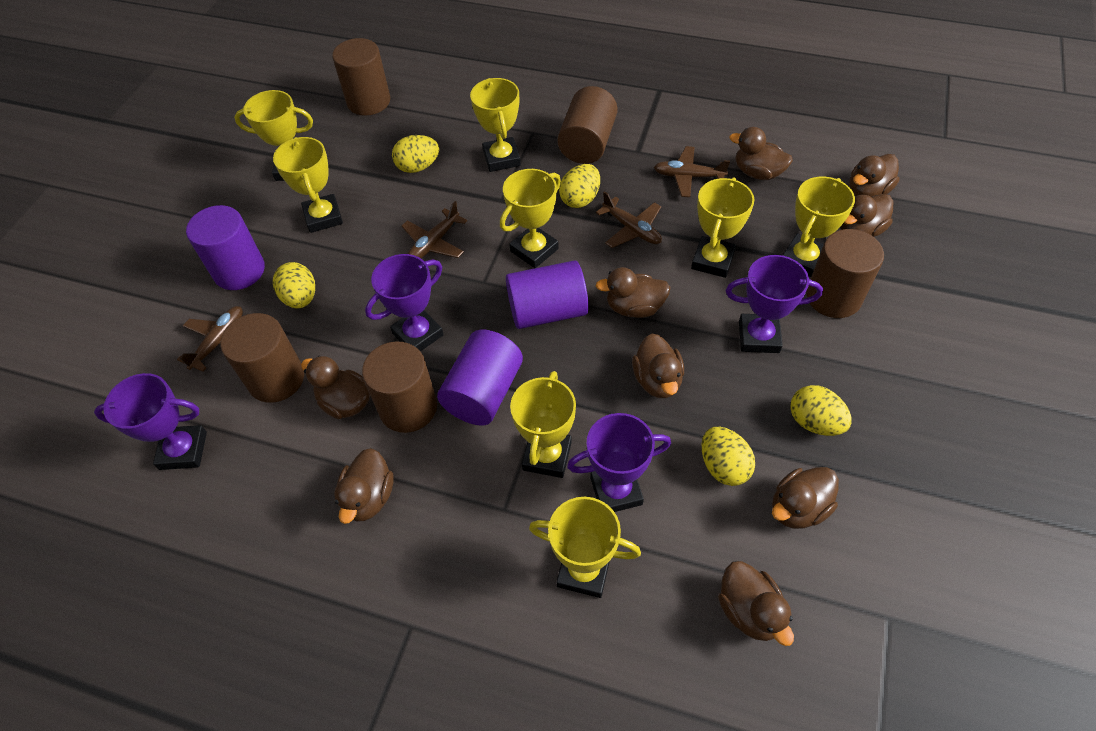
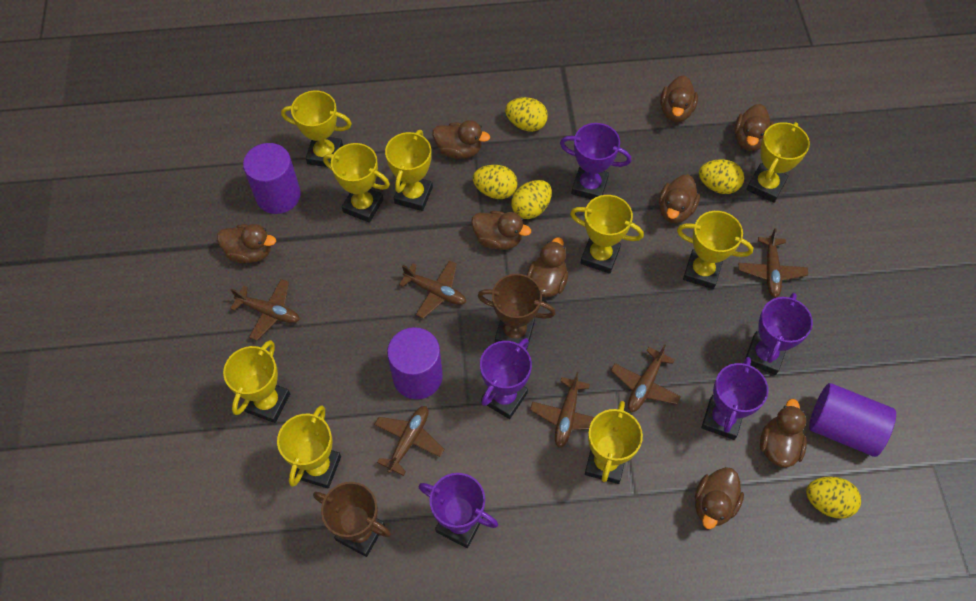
brown cylinder: 5 -> 0
brown plane: 4 -> 6
brown trophy: 0 -> 2
purple trophy: 4 -> 5
yellow trophy: 8 -> 9

